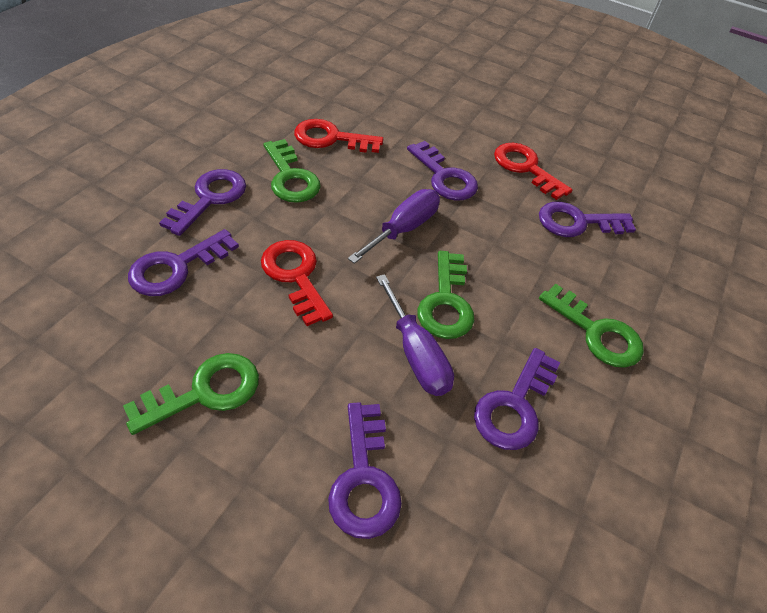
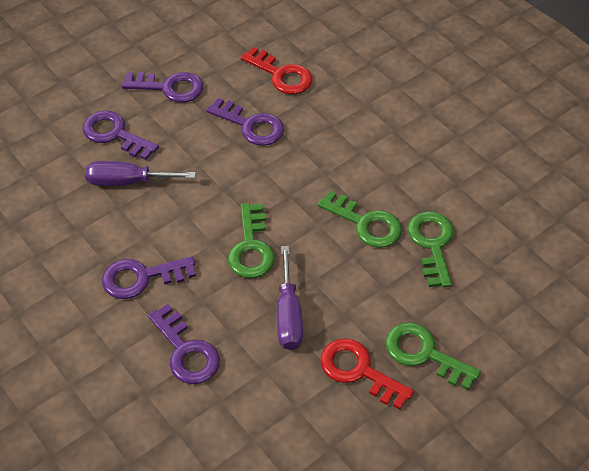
purple key: 6 -> 5
red key: 3 -> 2

